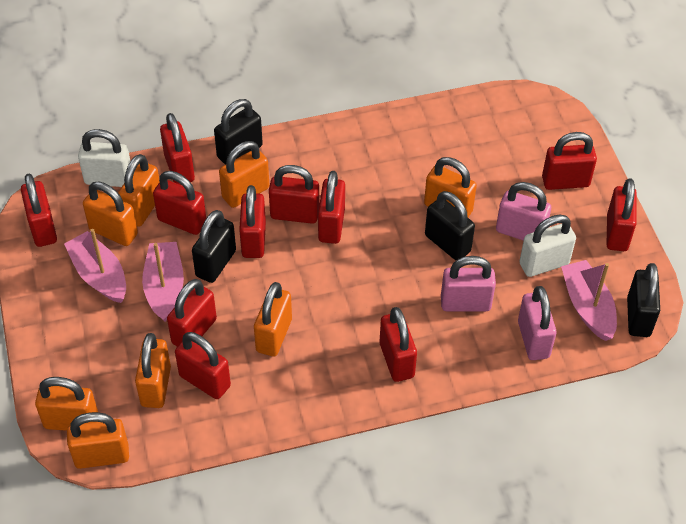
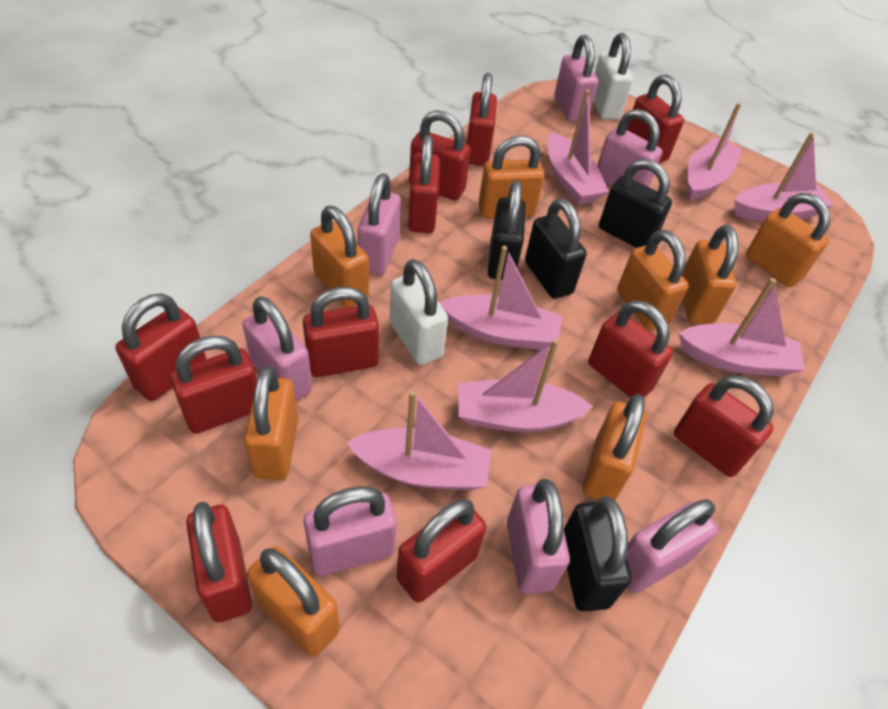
pink boat: 3 -> 7
pink padlock: 3 -> 7

